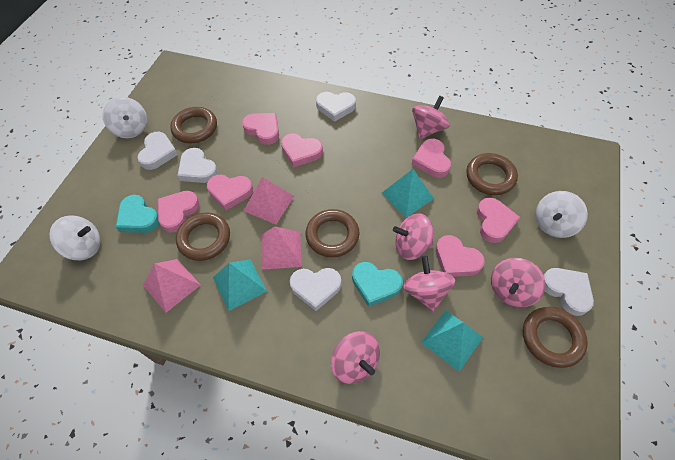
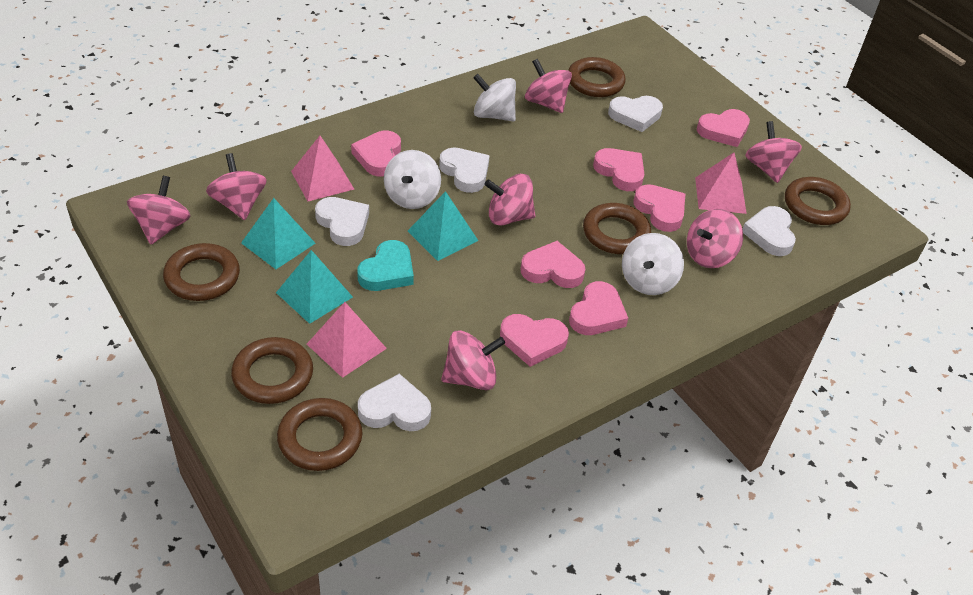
brown ring: 5 -> 6
pink spinning top: 5 -> 7
turquoise heart: 2 -> 1

